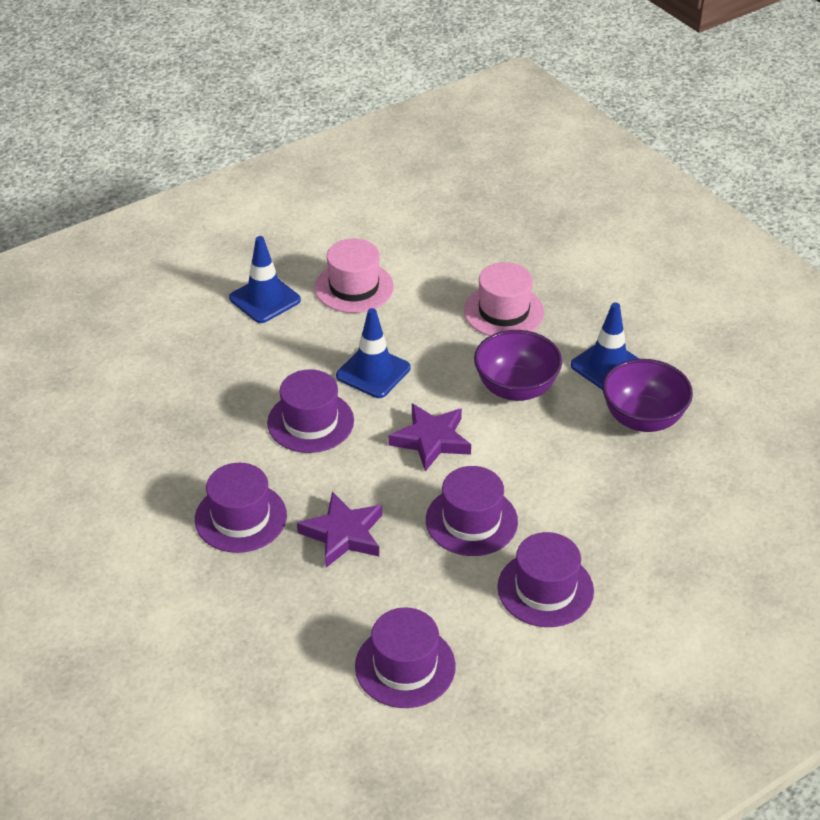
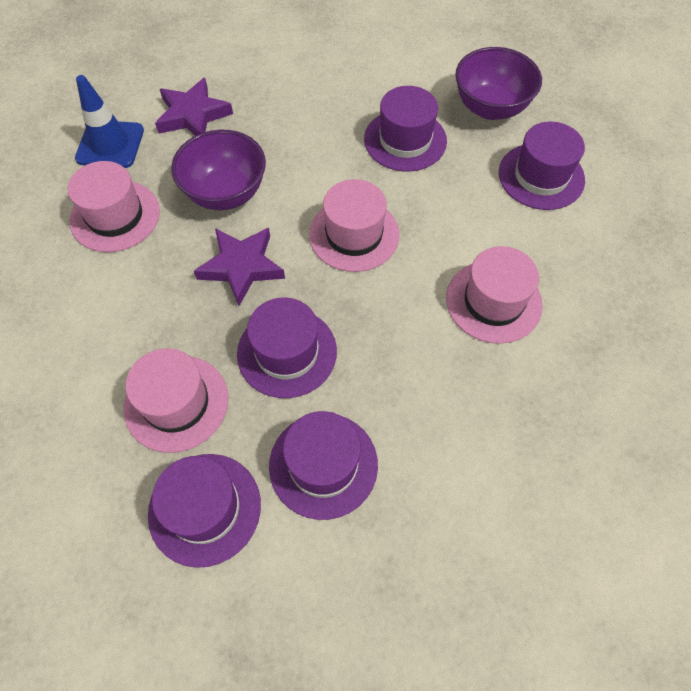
blue traffic cone: 3 -> 1
pink hat: 2 -> 4

